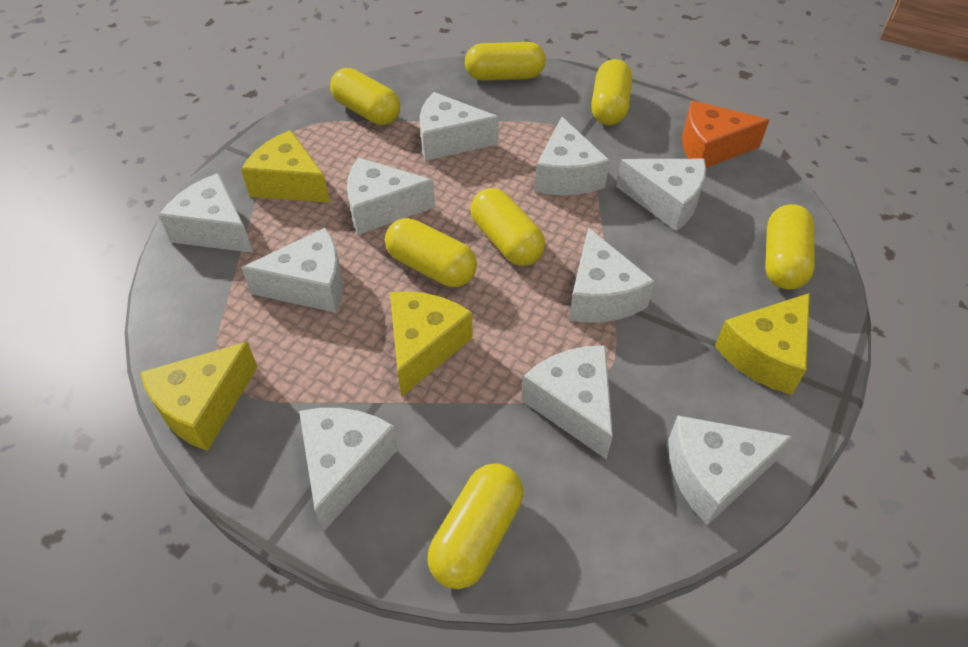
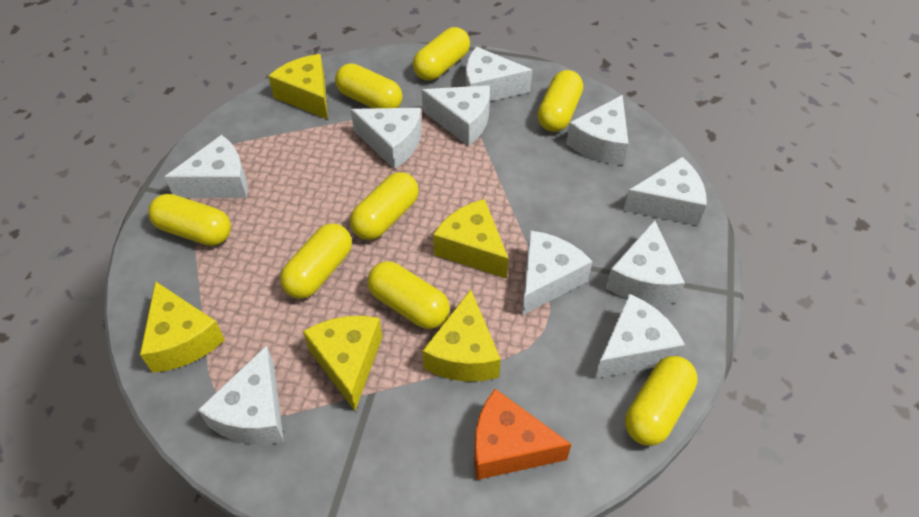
yellow capsule: 7 -> 8
yellow cheese: 4 -> 5

